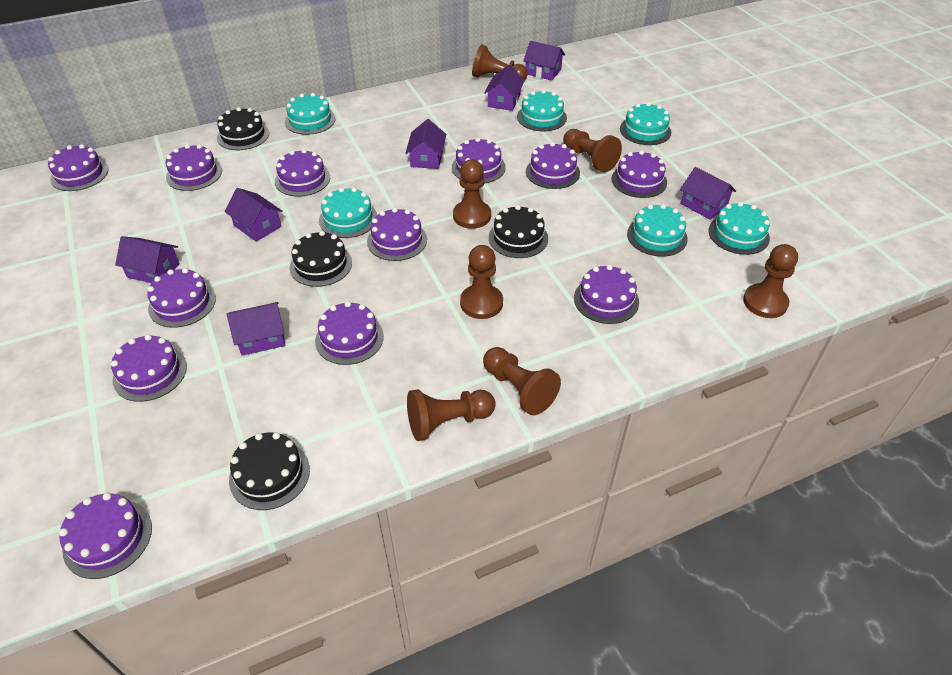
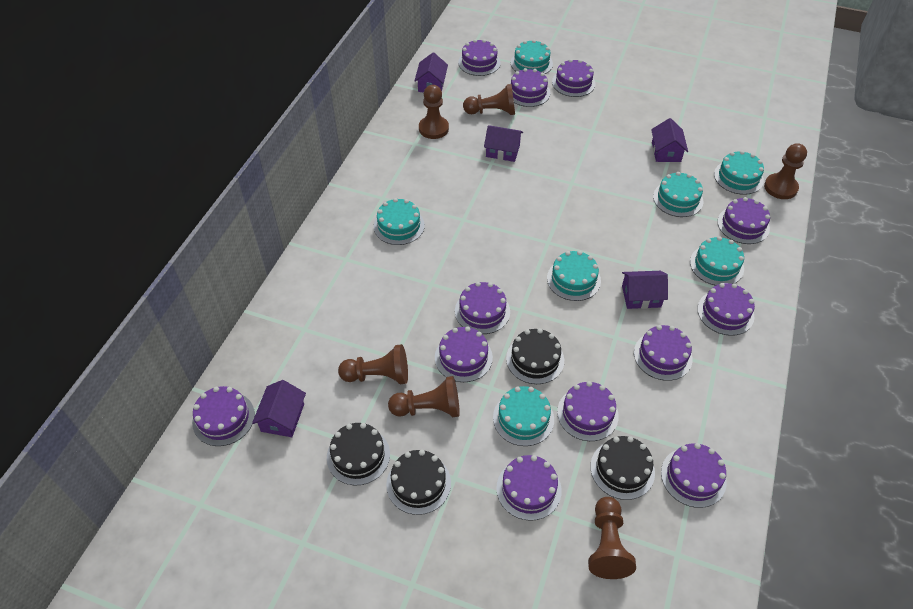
brown pawn: 7 -> 6
purple house: 7 -> 5
turquoise cake: 6 -> 7

